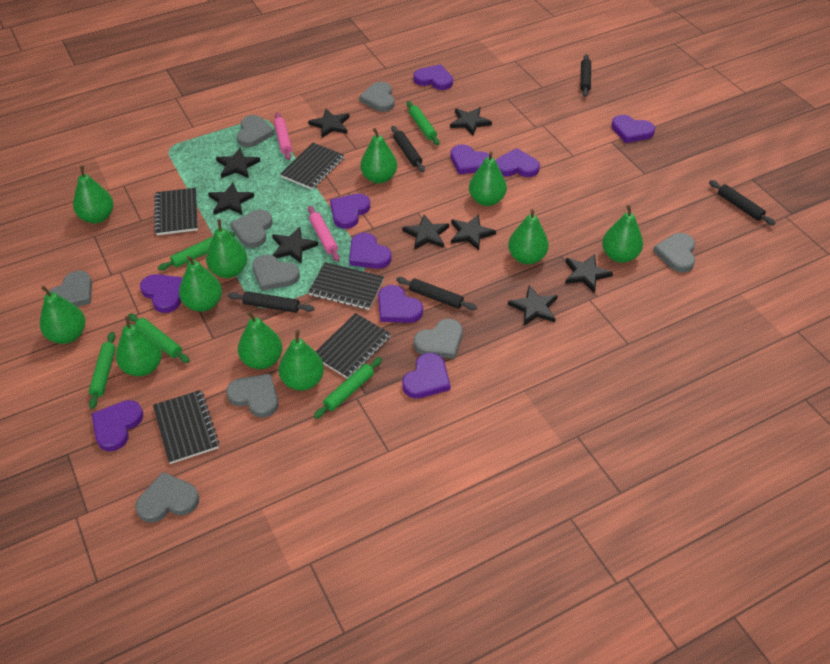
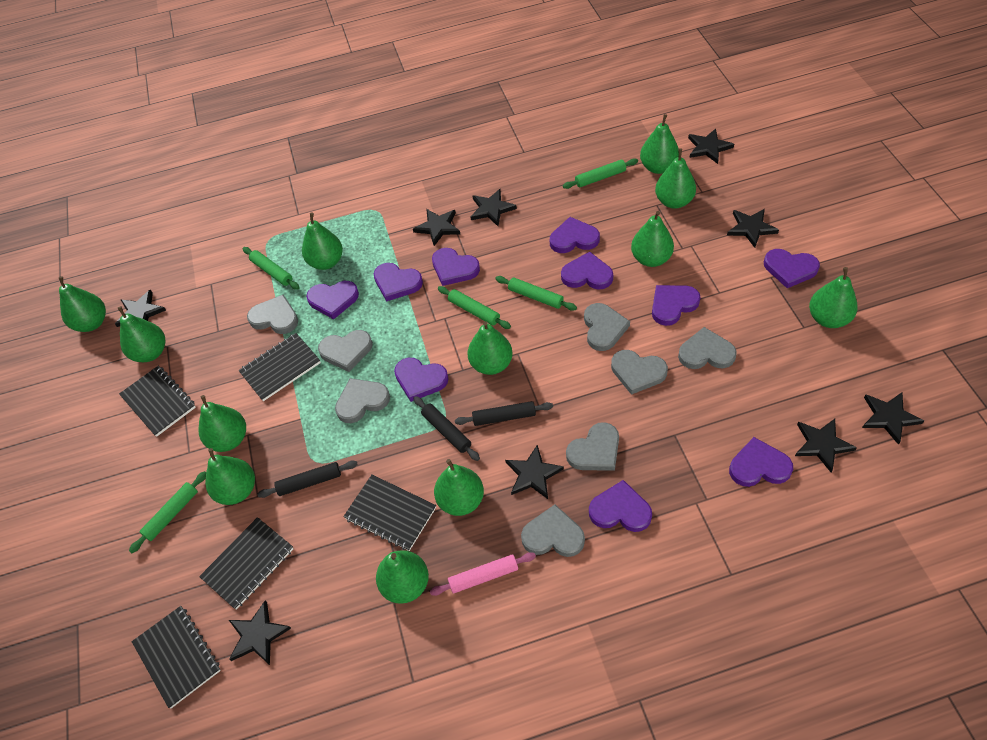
black rolling pin: 5 -> 3
green pear: 11 -> 12
grey heart: 9 -> 8
pink rolling pin: 2 -> 1

